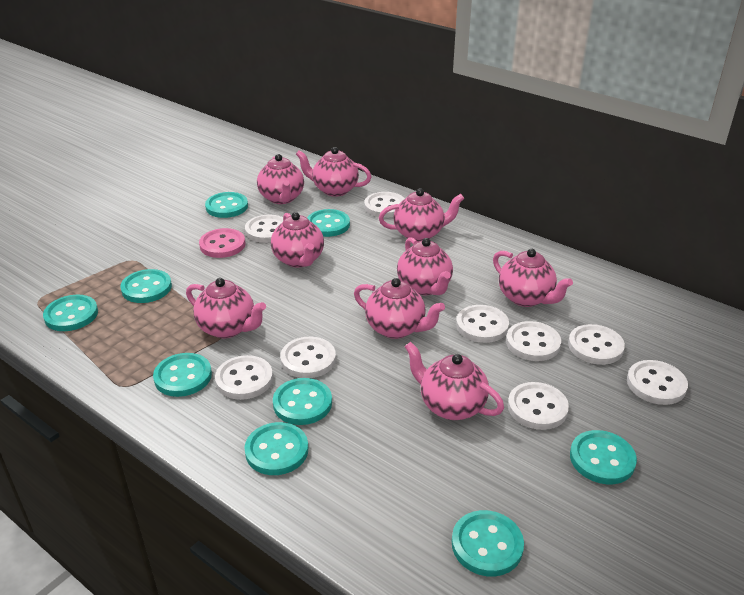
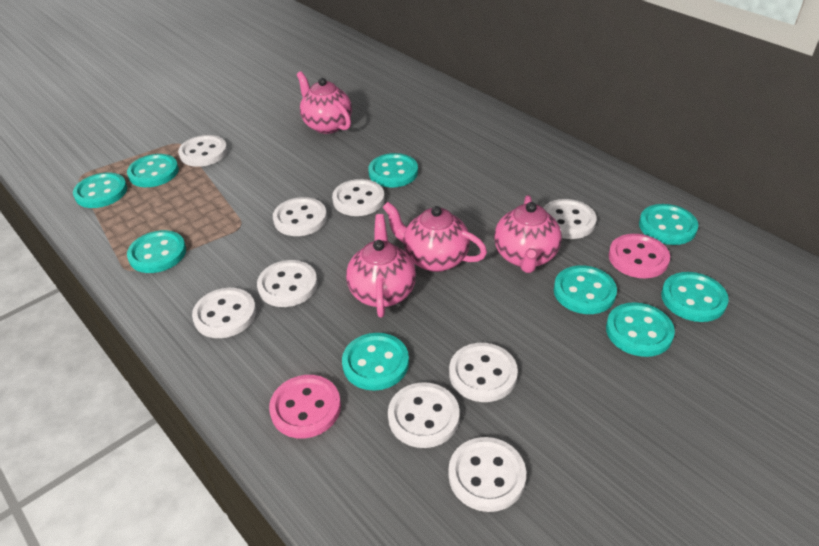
pink button: 1 -> 2
pink teapot: 9 -> 4

